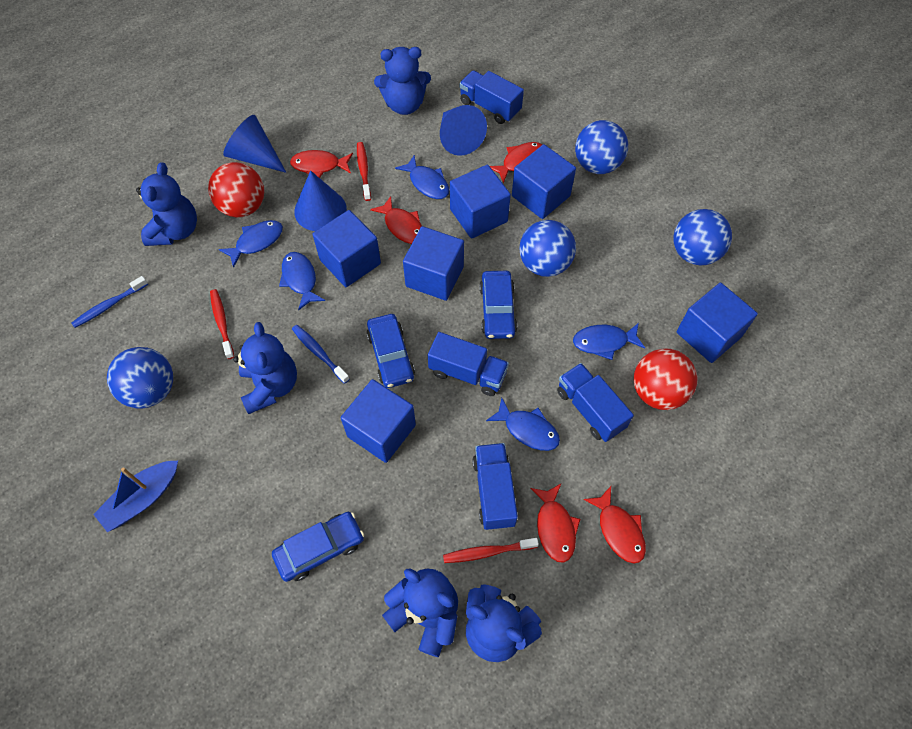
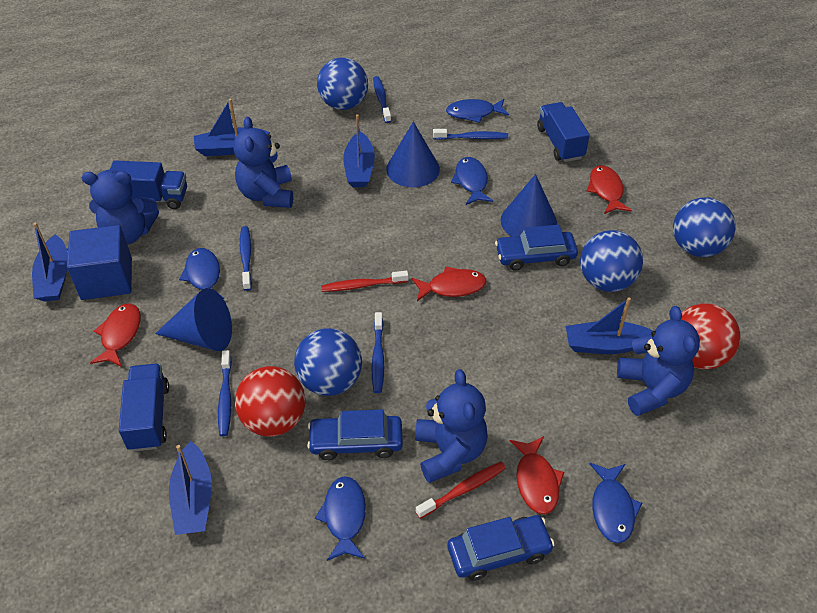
blue boat: 1 -> 5
blue cube: 6 -> 1
blue teddy bear: 5 -> 4
blue toothbrush: 2 -> 5
blue truck: 4 -> 3
red fish: 5 -> 4
red toothbrush: 3 -> 2

